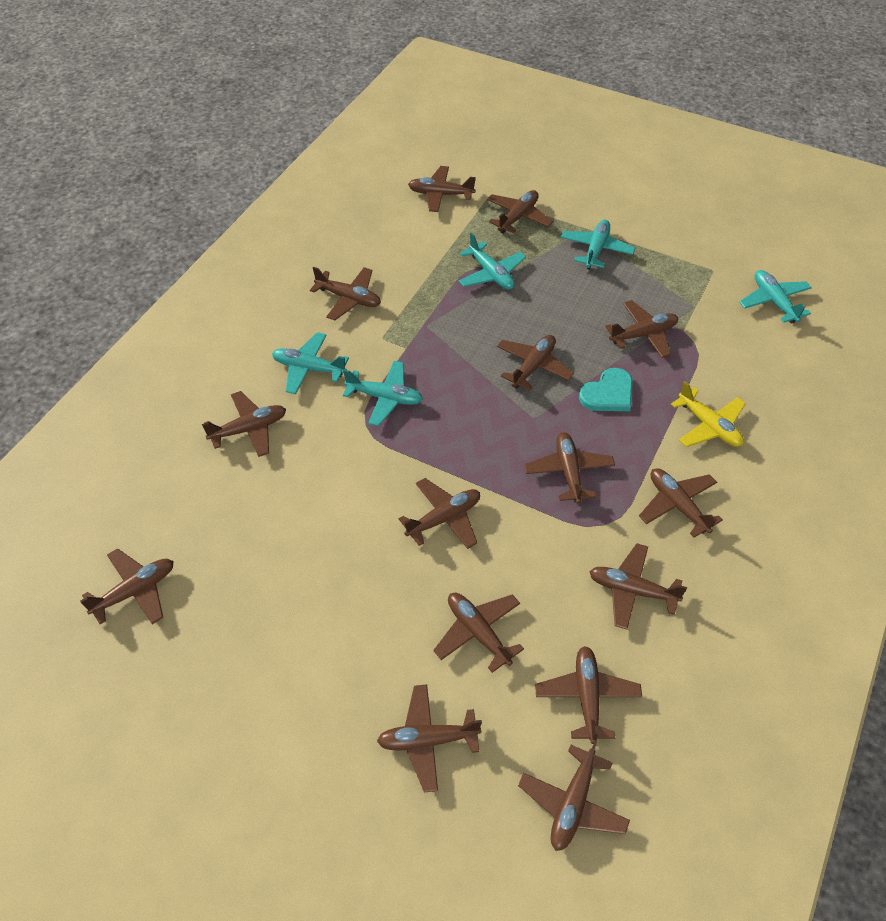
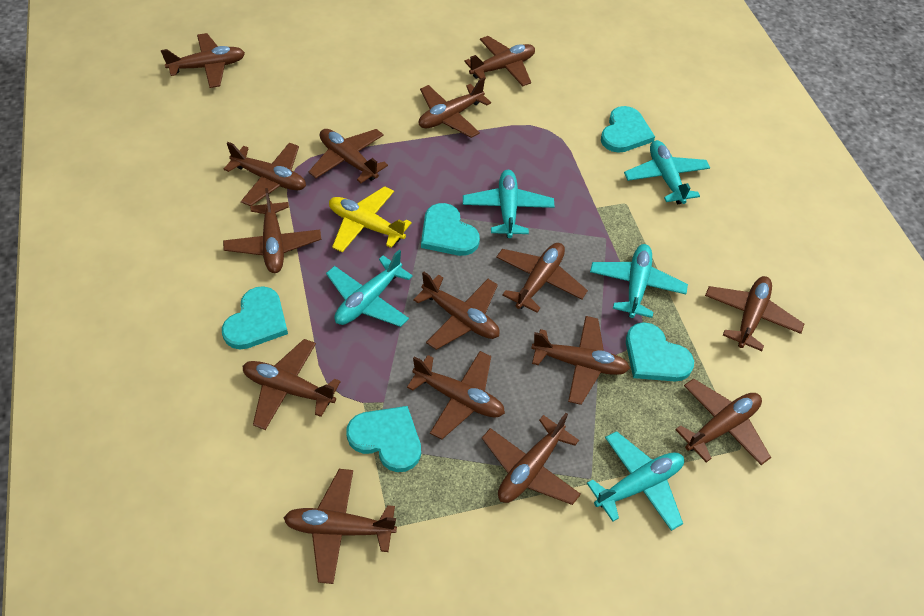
turquoise heart: 1 -> 5

